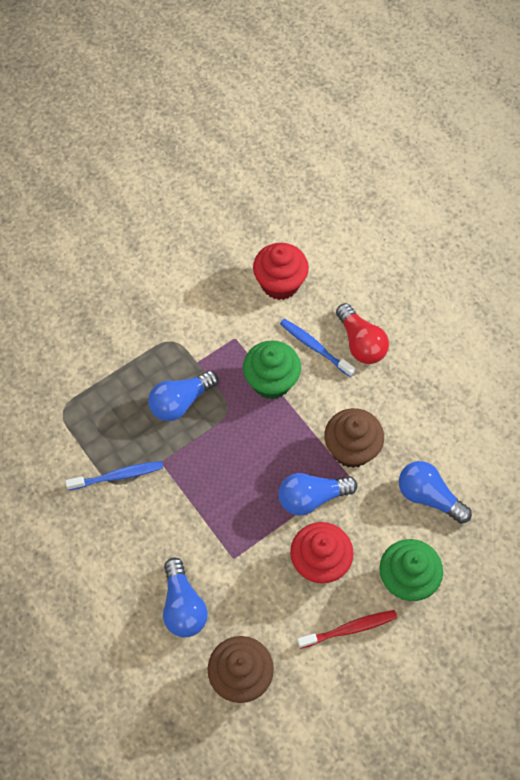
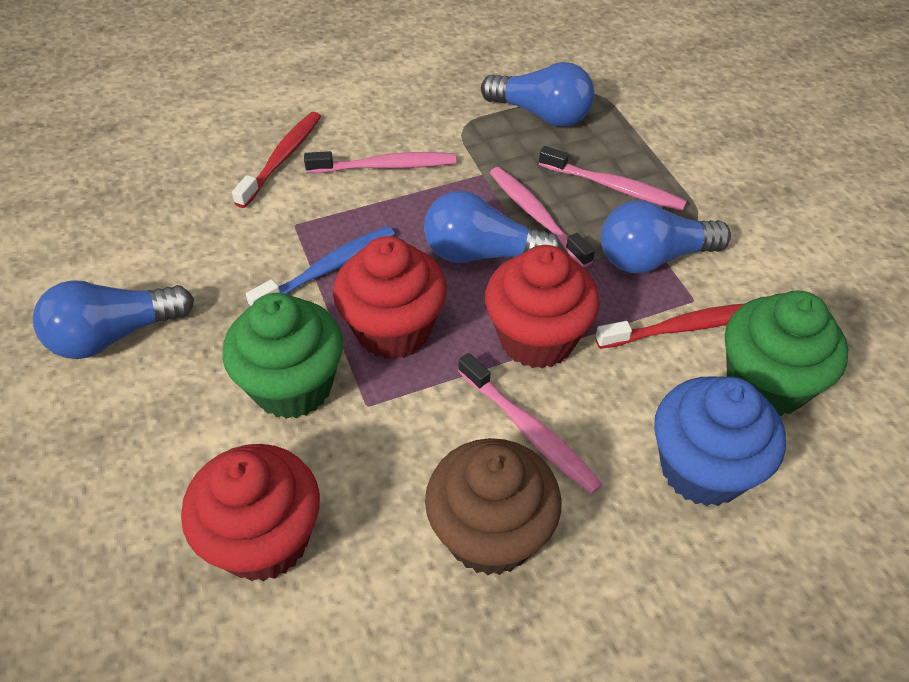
blue cupcake: 0 -> 1
blue toothbrush: 2 -> 1
brown cupcake: 2 -> 1
pink toothbrush: 0 -> 4
red cupcake: 2 -> 3
red light bulb: 1 -> 0
red toothbrush: 1 -> 2

